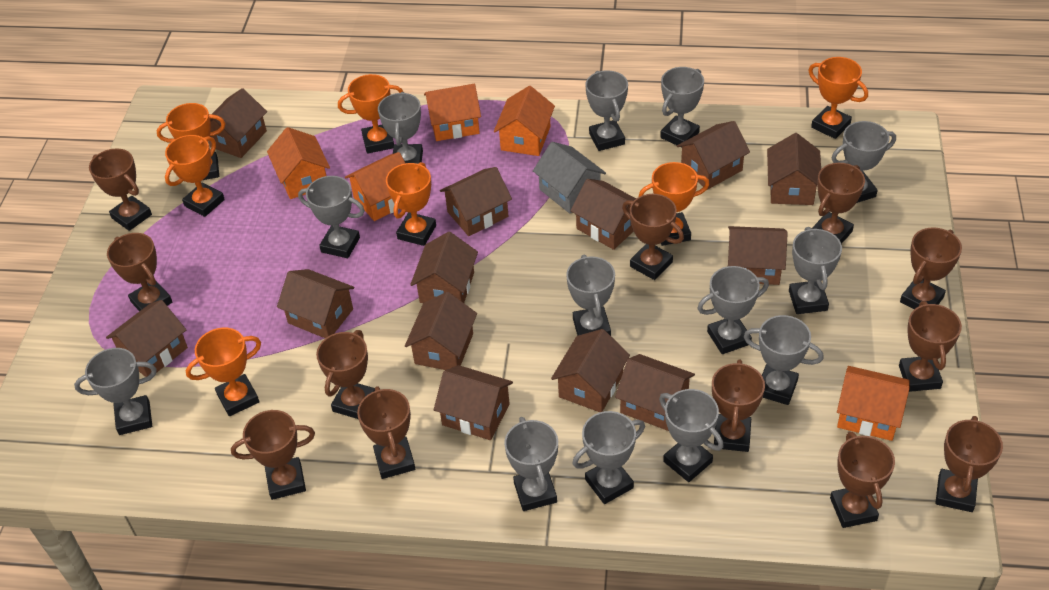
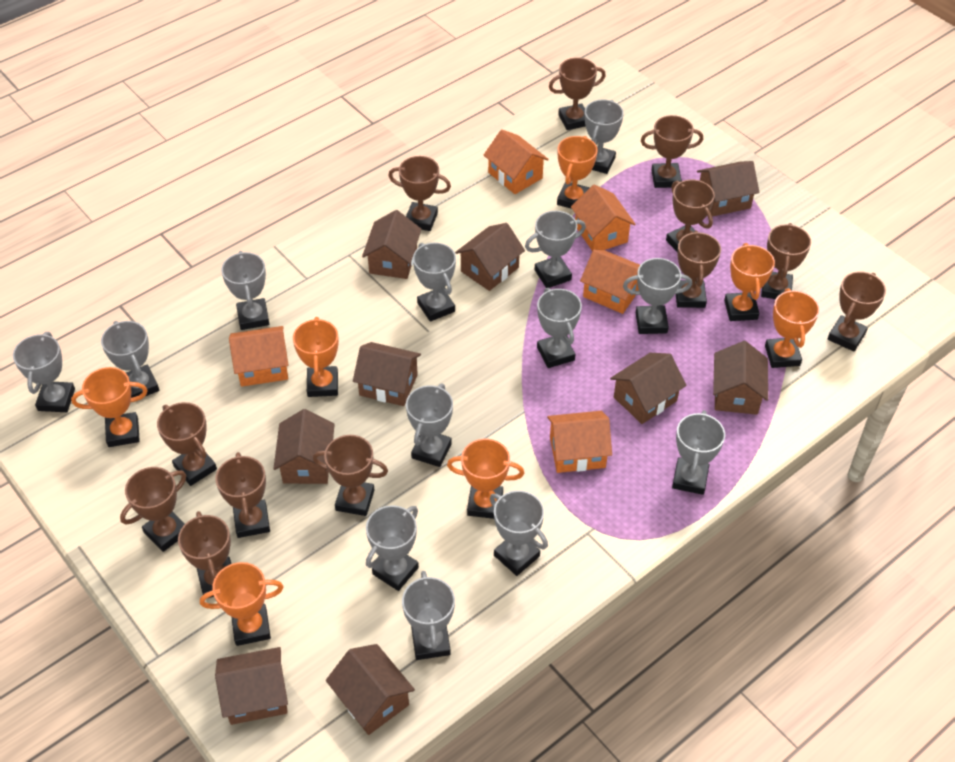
brown house: 13 -> 9
grey house: 1 -> 0

